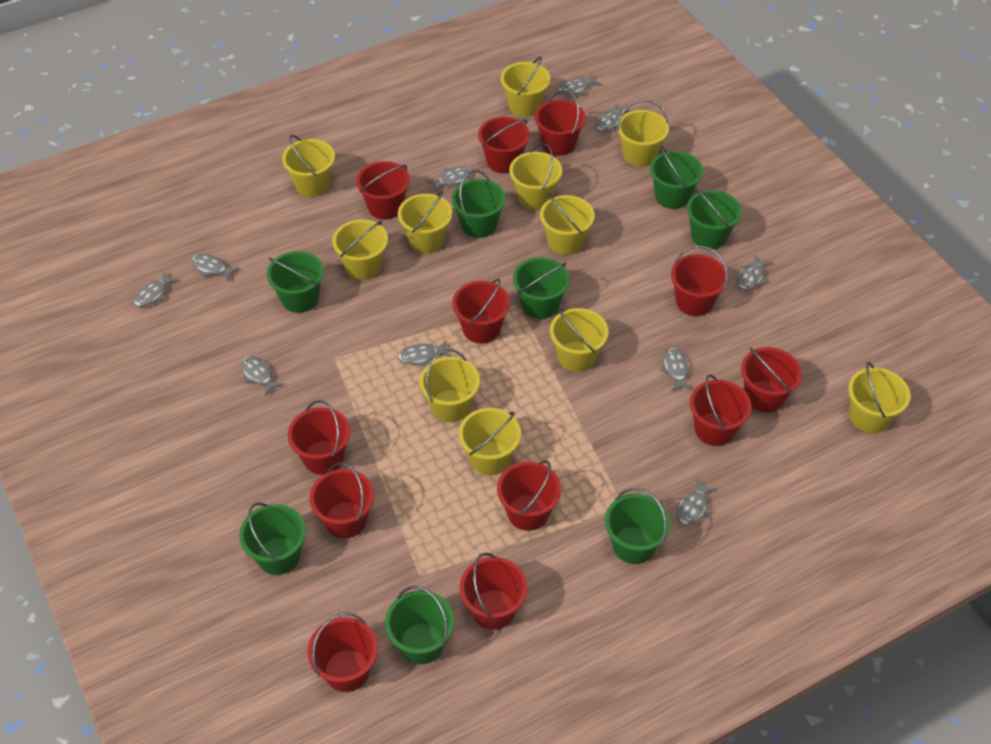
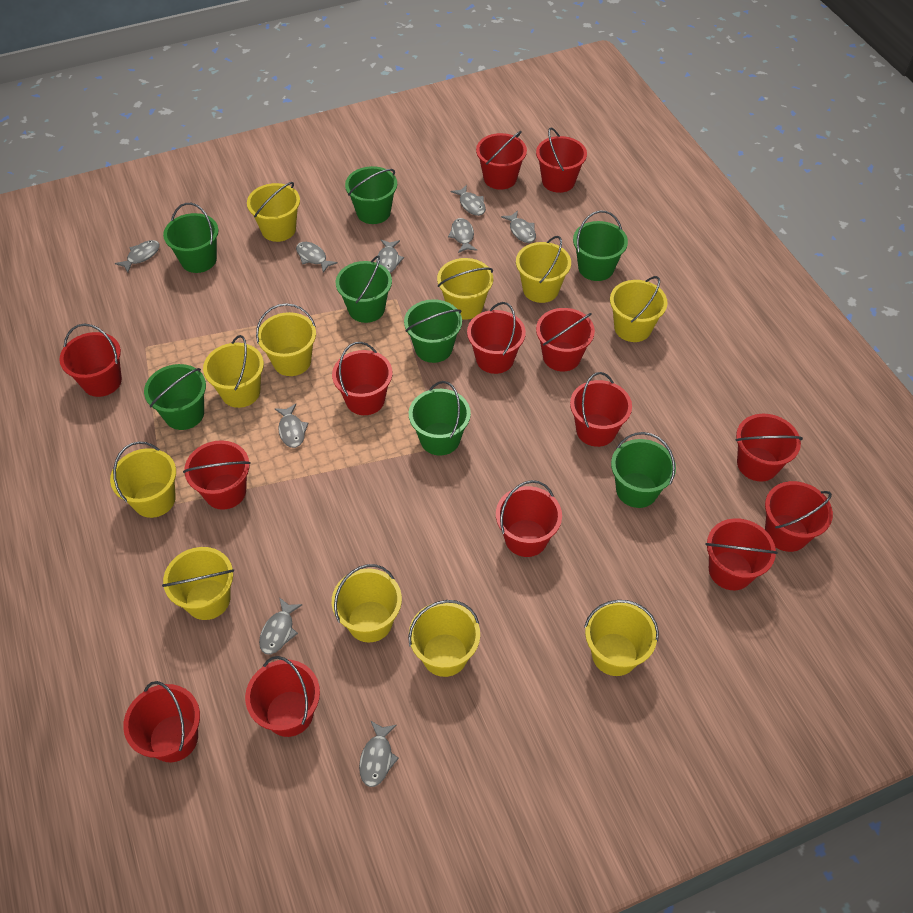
grey fish: 10 -> 9
red bucket: 12 -> 14

